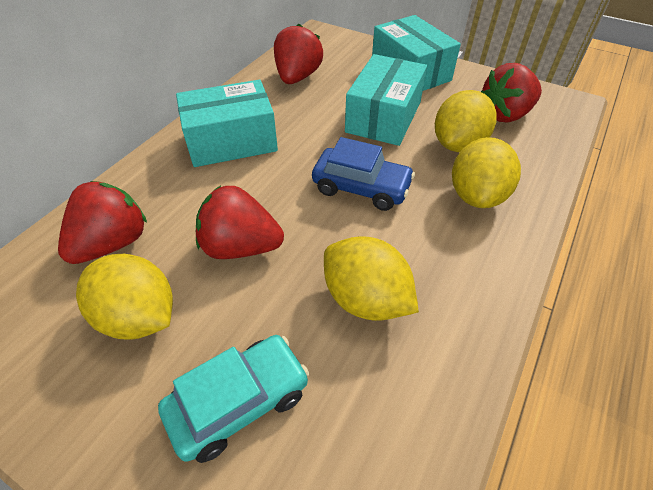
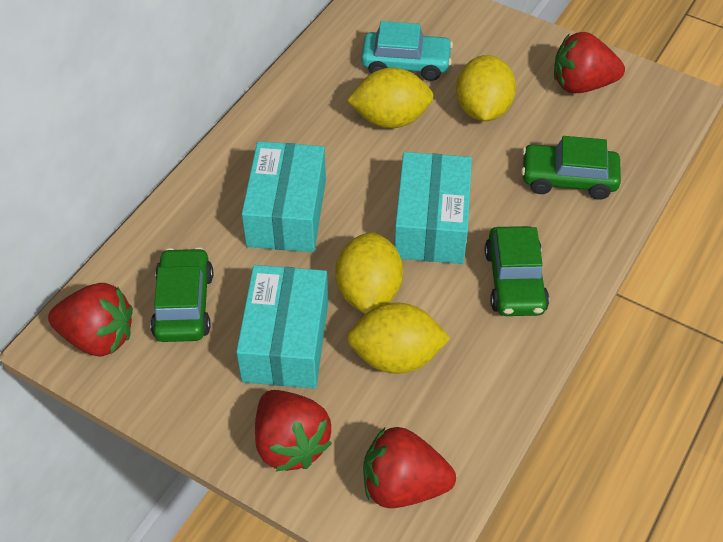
blue car: 1 -> 0
green car: 0 -> 3

